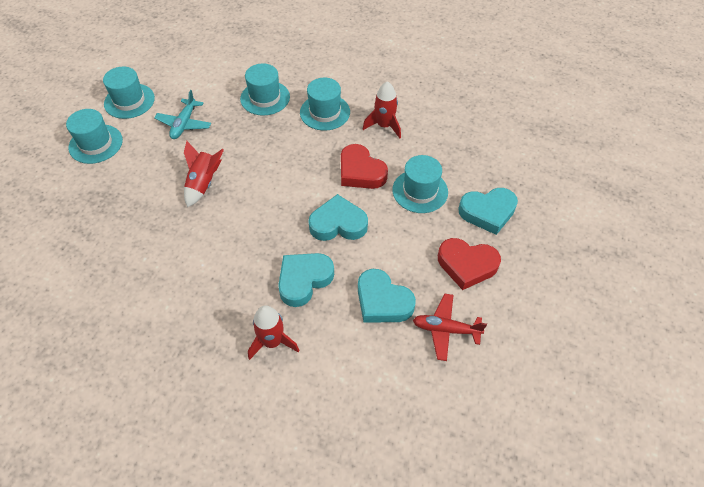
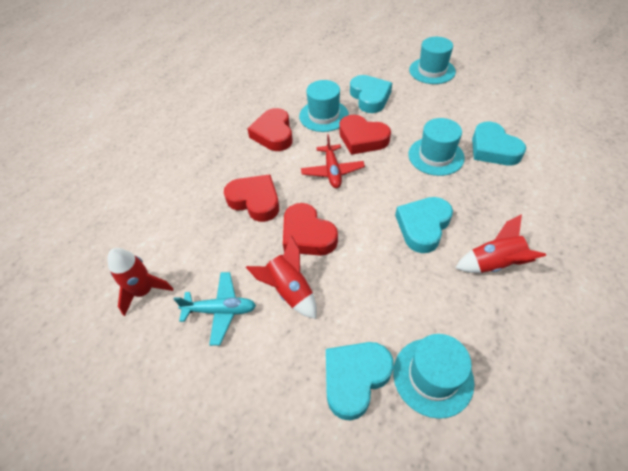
red heart: 2 -> 4
turquoise hat: 5 -> 4

